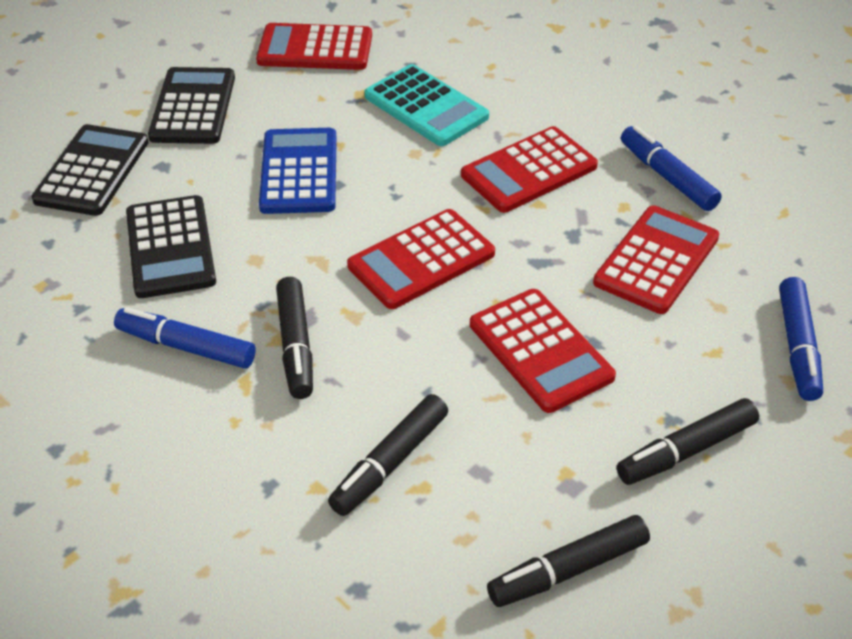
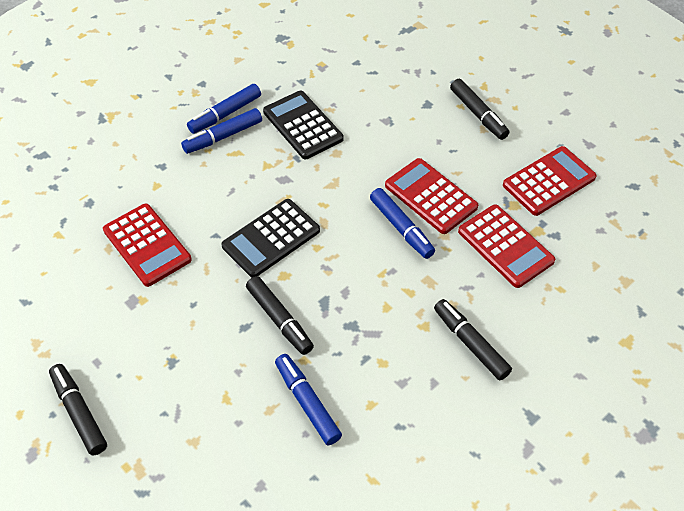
black calculator: 3 -> 2
blue calculator: 1 -> 0
blue marker: 3 -> 4
red calculator: 5 -> 4
turquoise calculator: 1 -> 0

